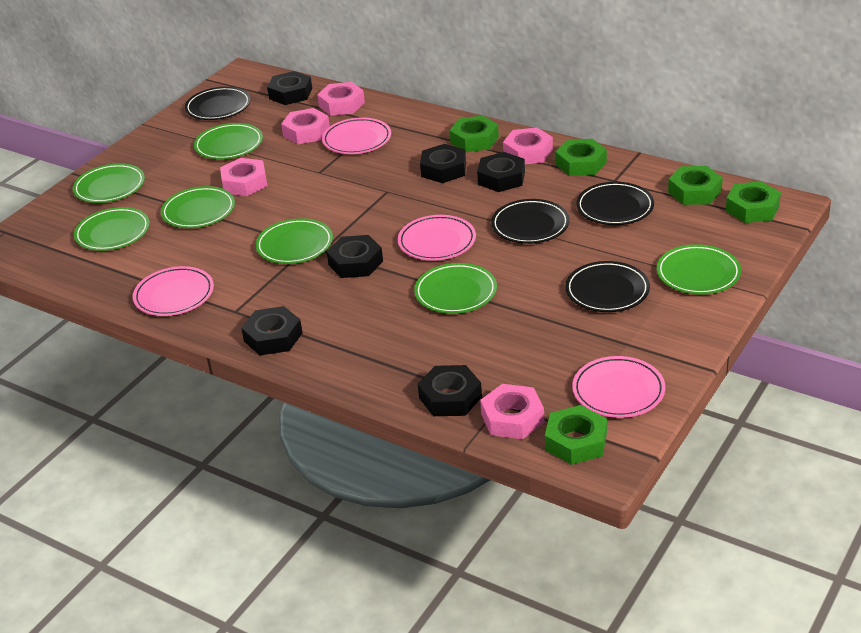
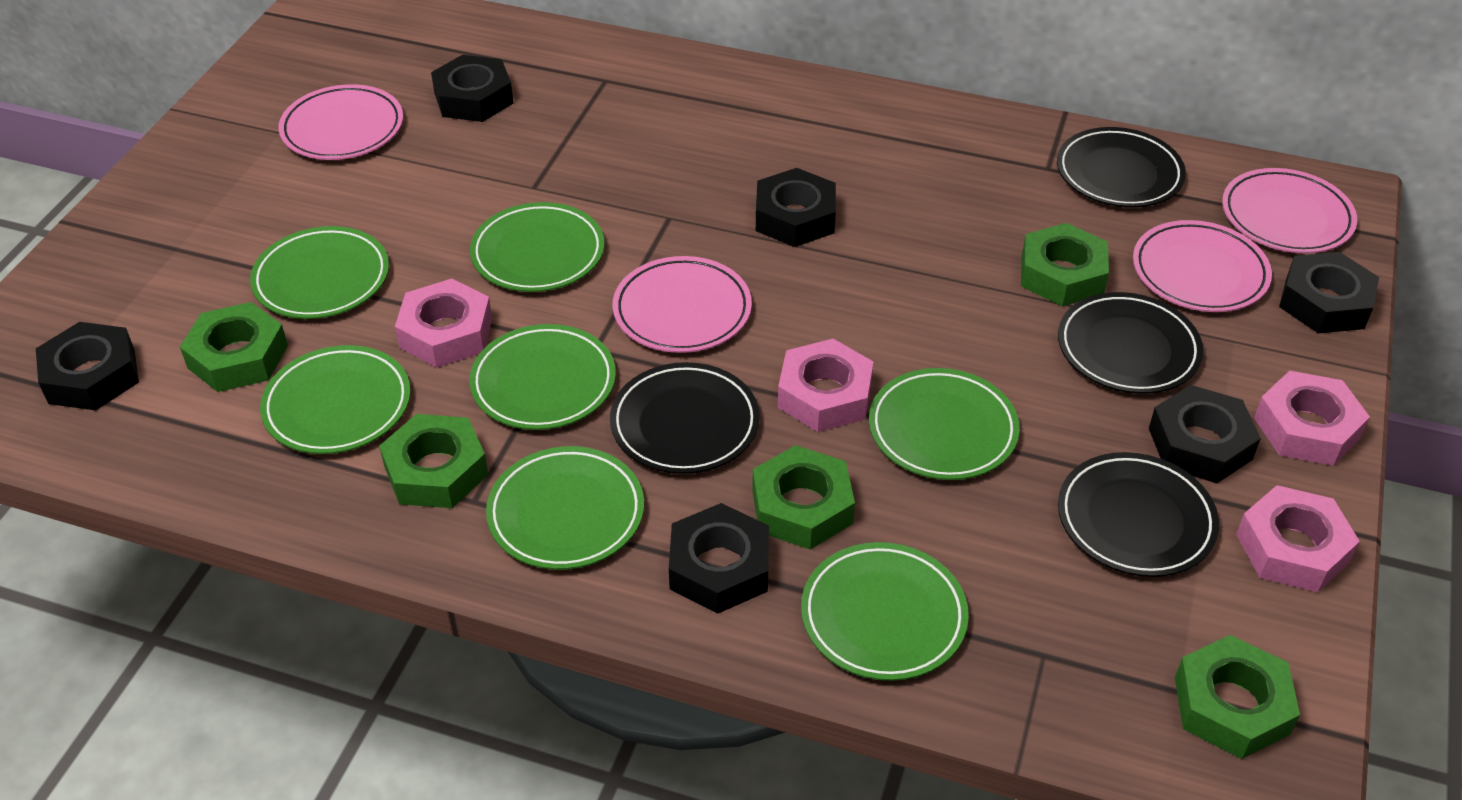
pink nut: 5 -> 4

